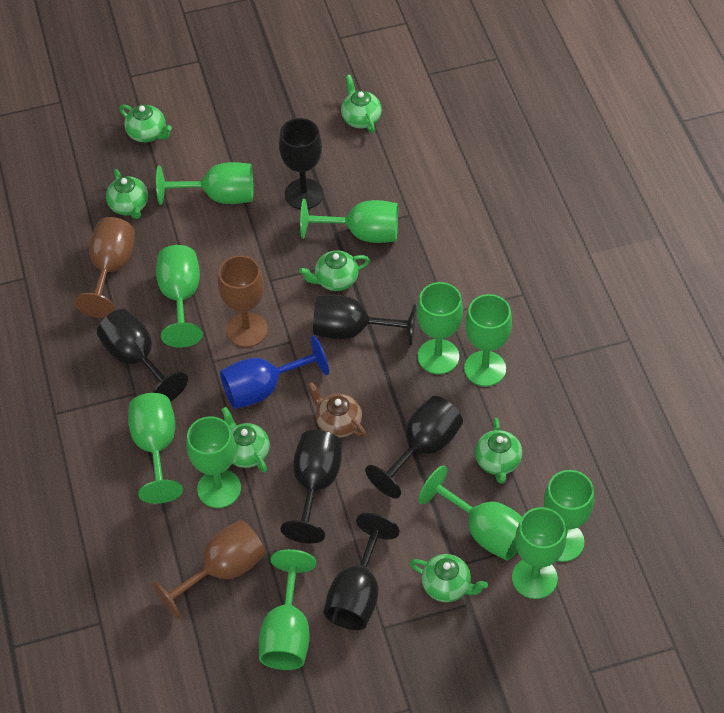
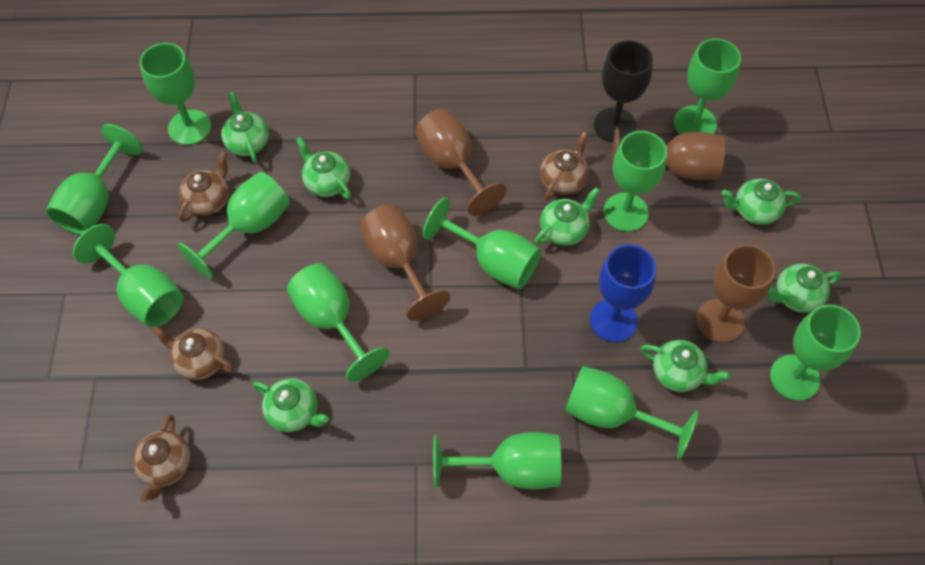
black goblet: 6 -> 1
brown goblet: 3 -> 4
brown teapot: 1 -> 4

